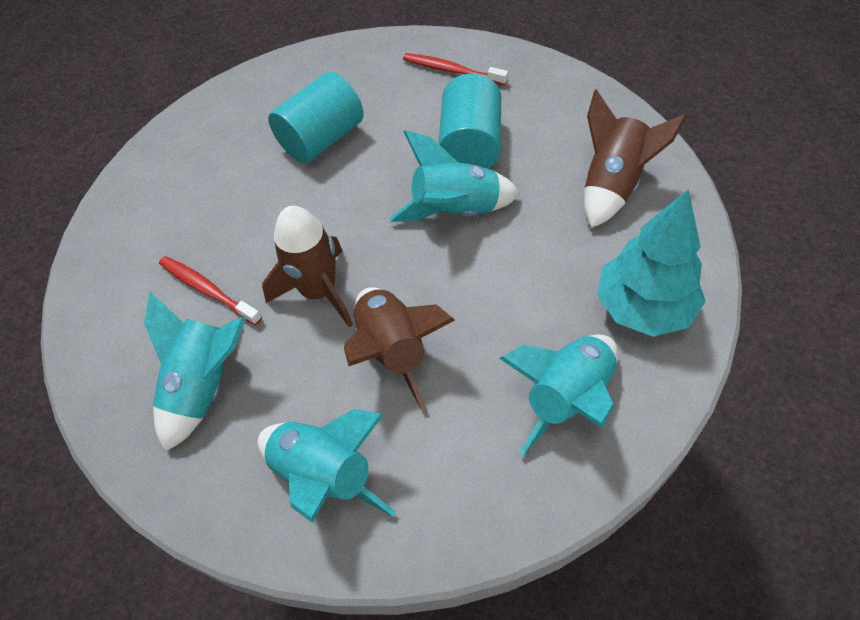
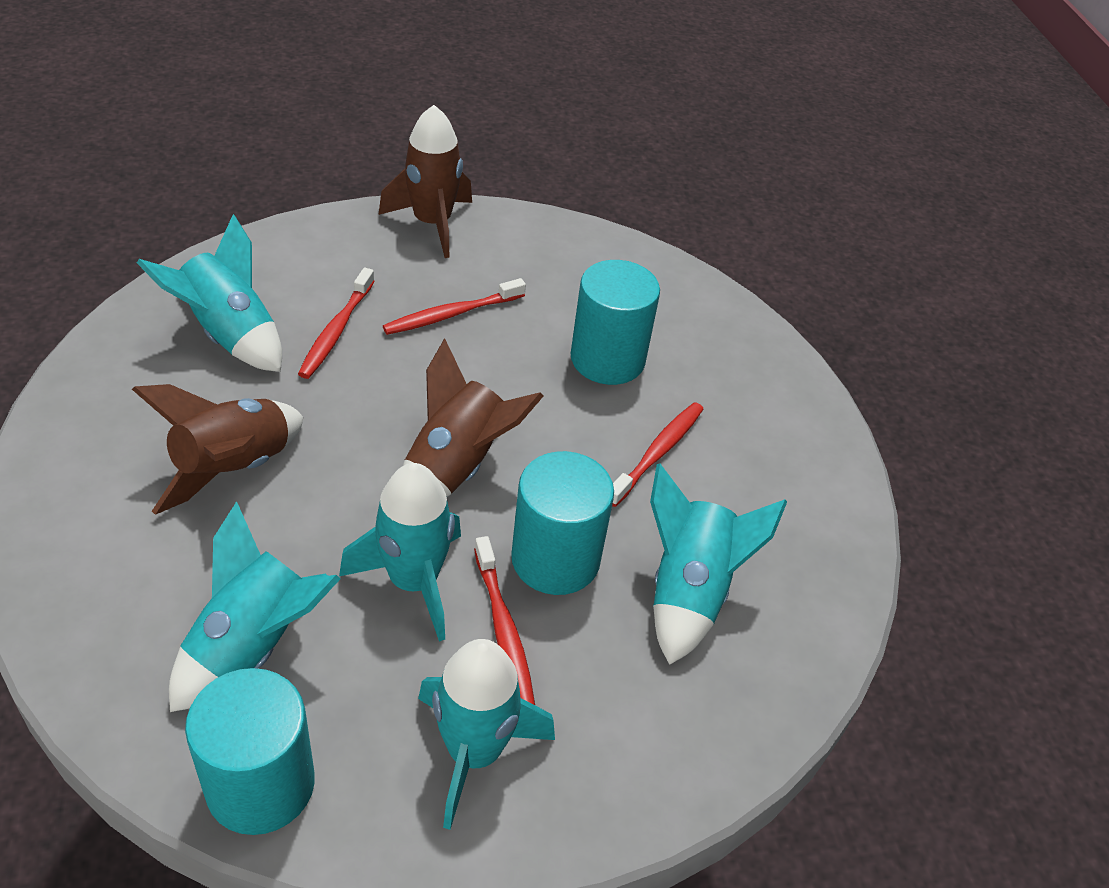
red toothbrush: 2 -> 4
turquoise cylinder: 2 -> 3
turquoise rocket: 4 -> 5
turquoise tree: 1 -> 0

